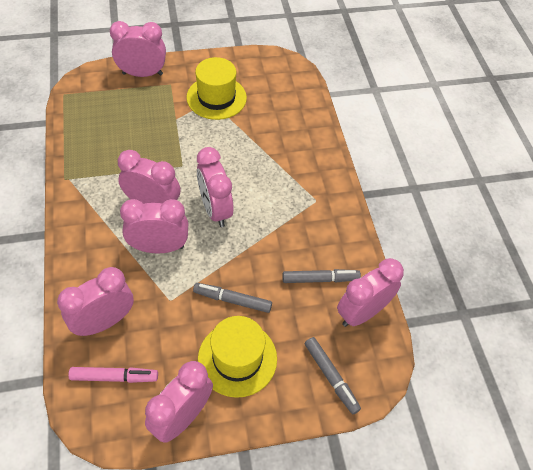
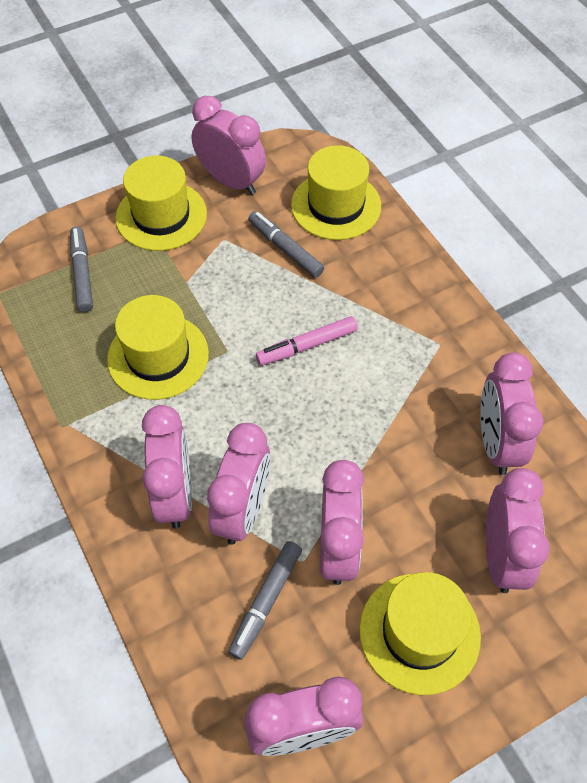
yellow hat: 2 -> 4

